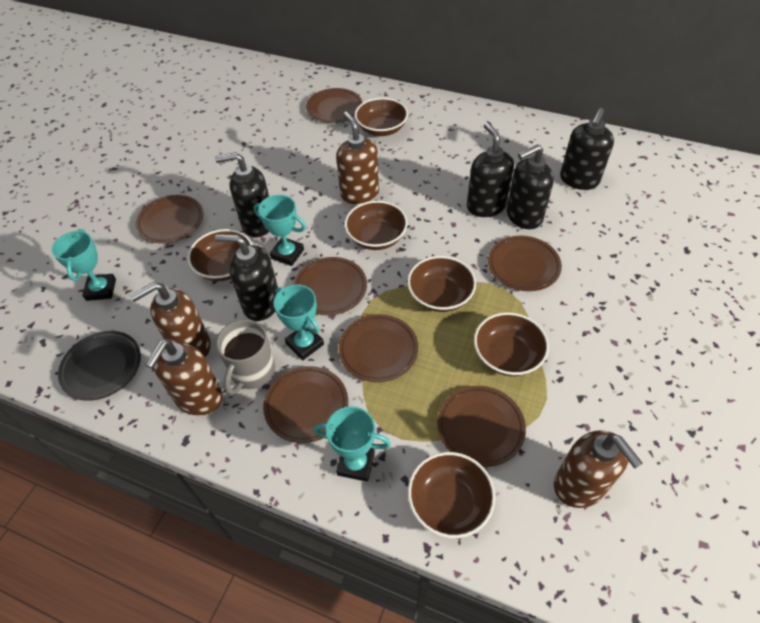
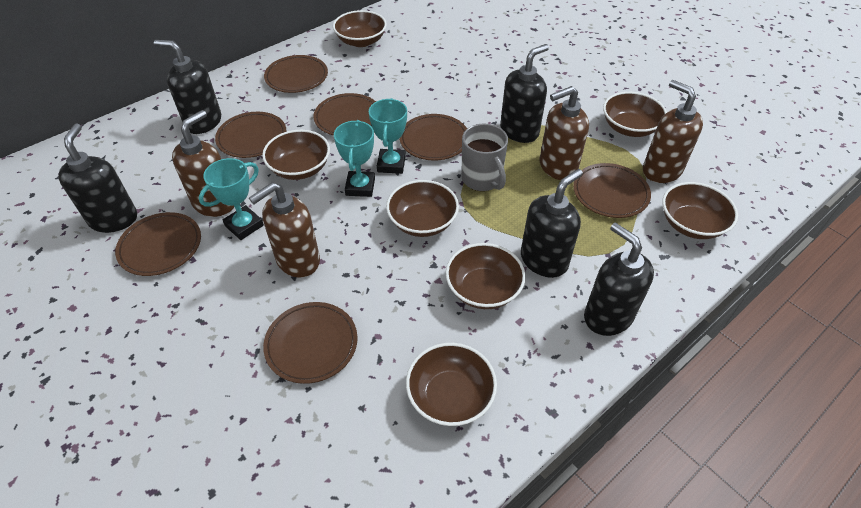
black plate: 1 -> 0
brown bowl: 6 -> 7
turquoise trophy: 4 -> 3

